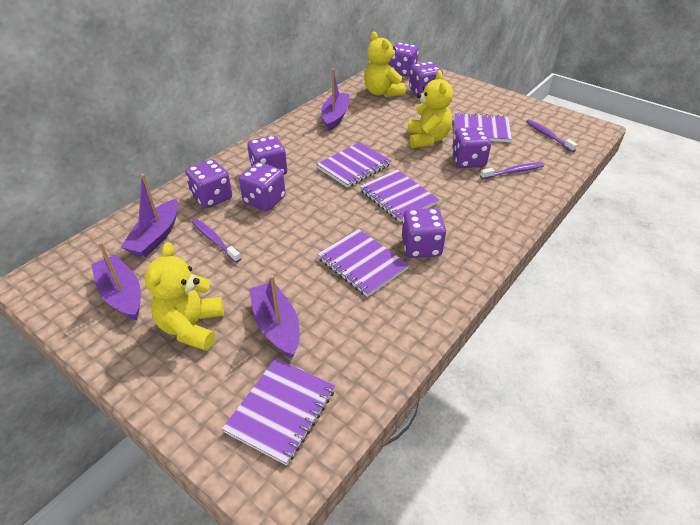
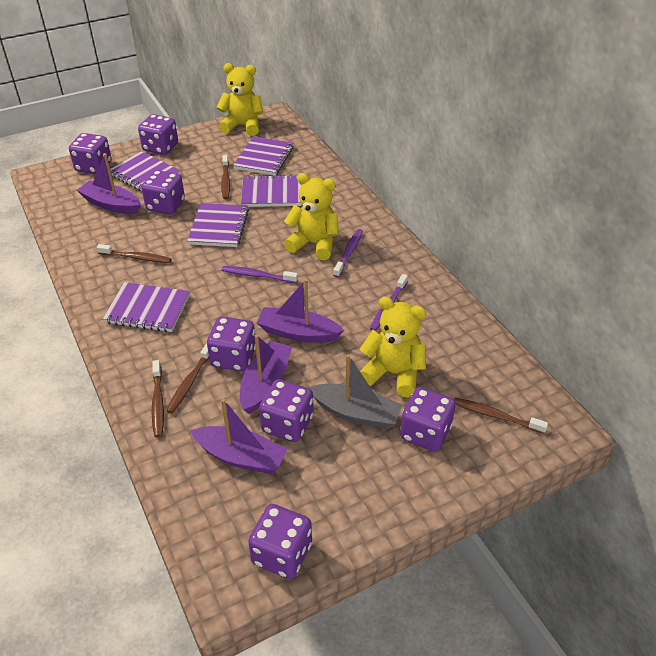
brown toothbrush: 0 -> 5
grey boat: 0 -> 1

